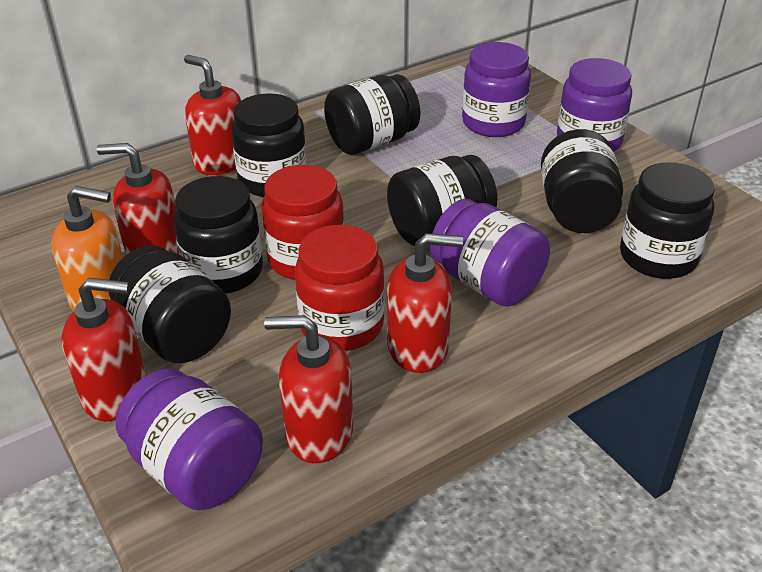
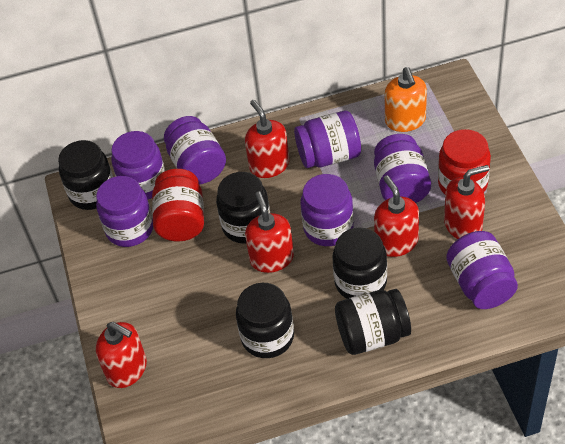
black jar: 7 -> 5
purple jar: 4 -> 7

